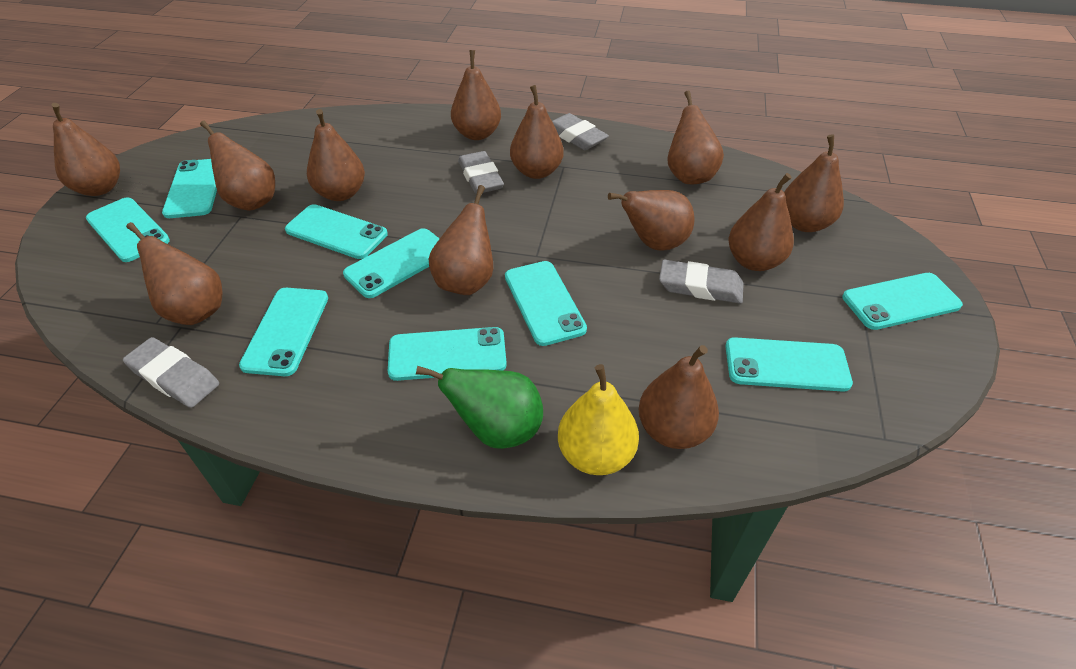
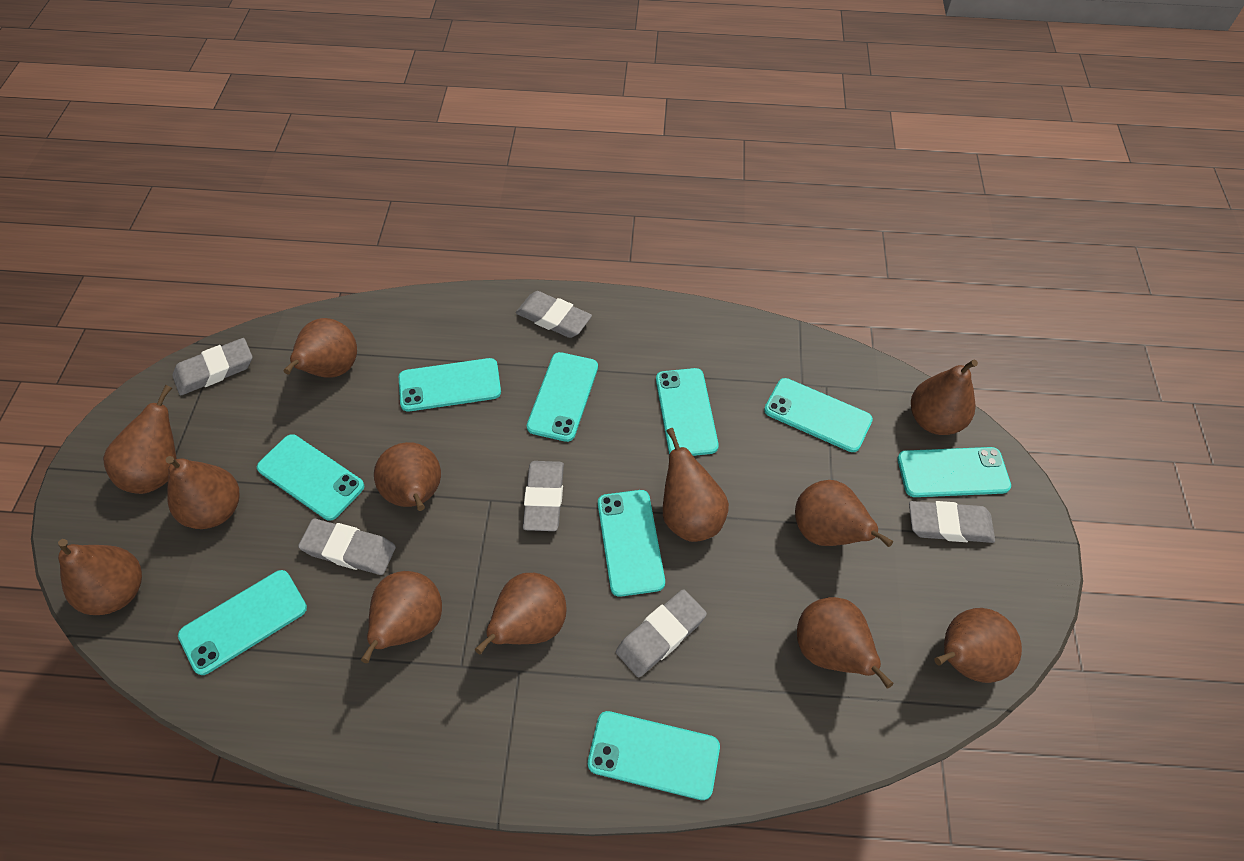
green pear: 1 -> 0
grey eraser: 4 -> 6
yellow pear: 1 -> 0

